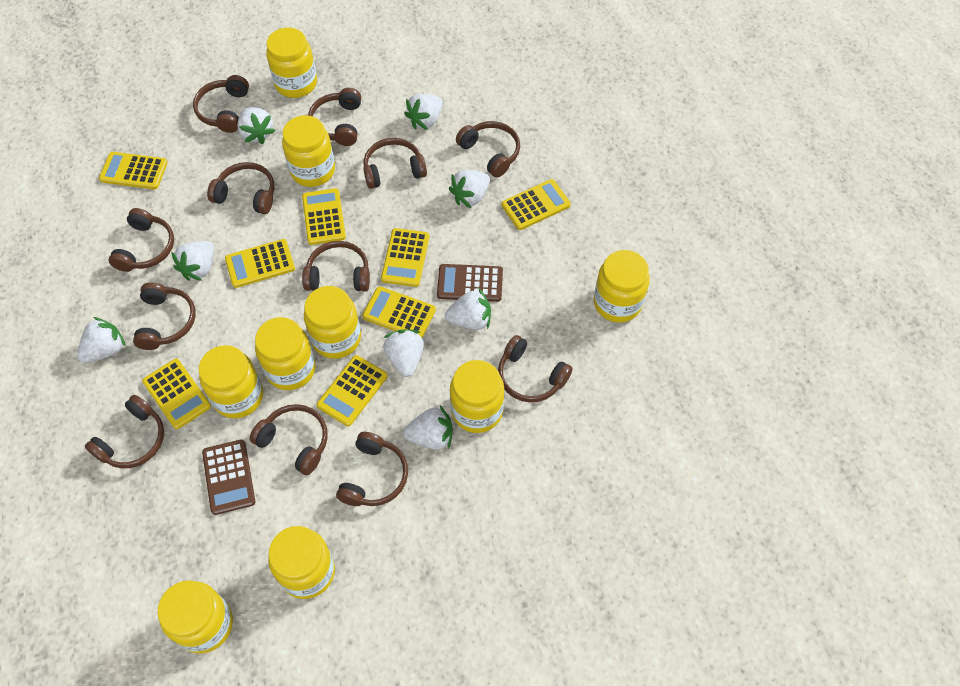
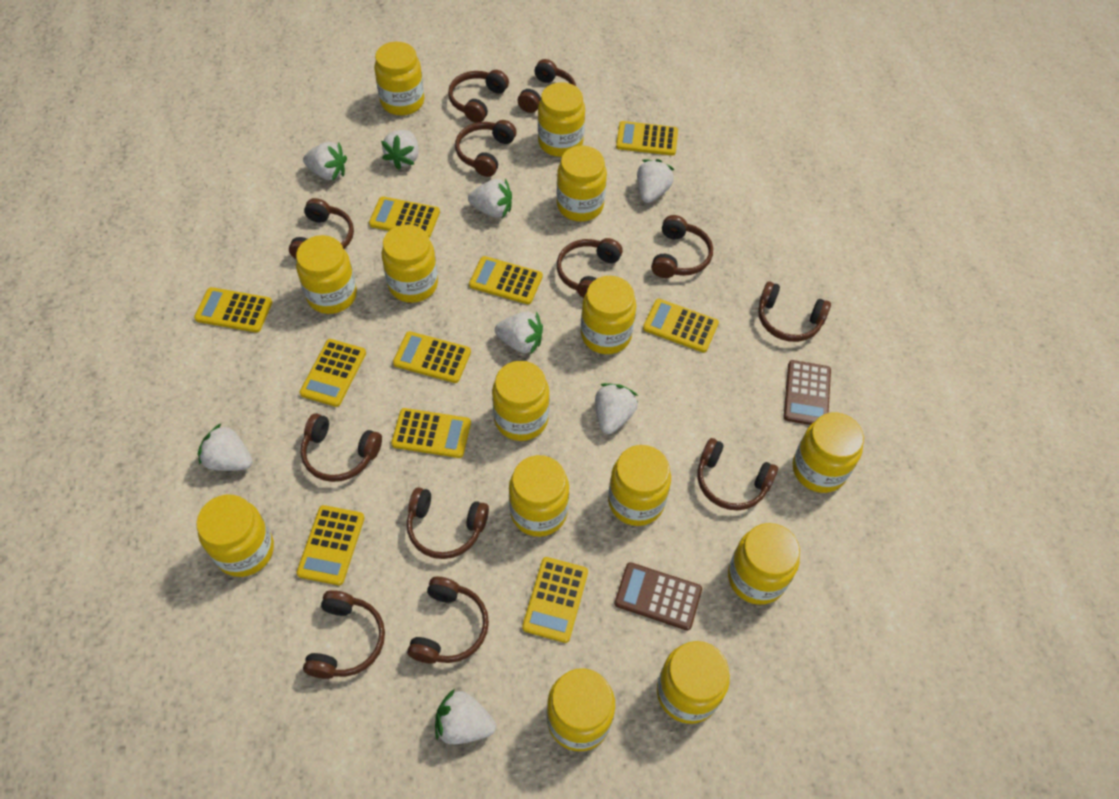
yellow calculator: 8 -> 10
yellow jar: 9 -> 14

